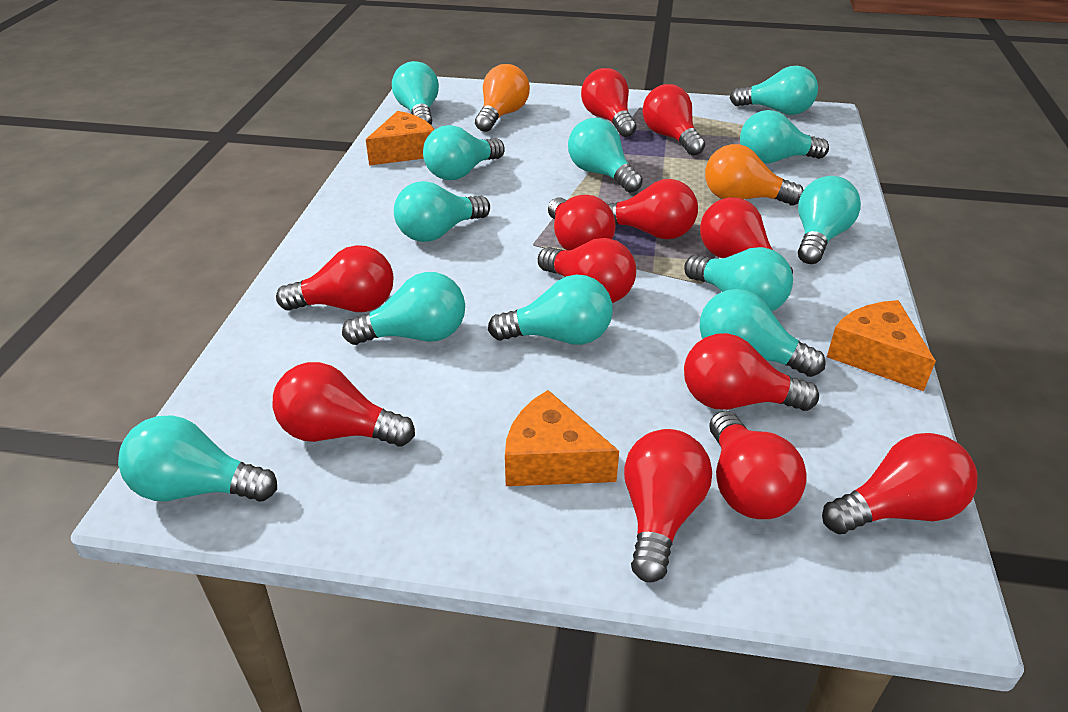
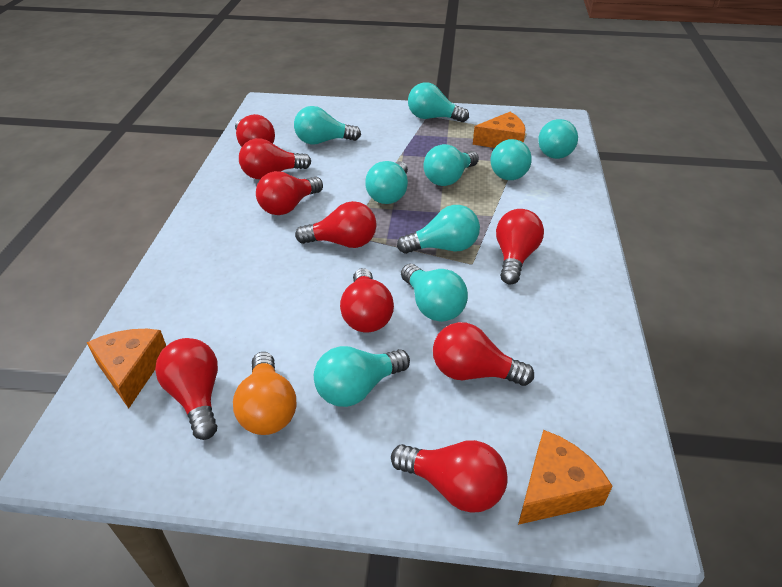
orange light bulb: 2 -> 1
red light bulb: 12 -> 9
turquoise light bulb: 12 -> 9

